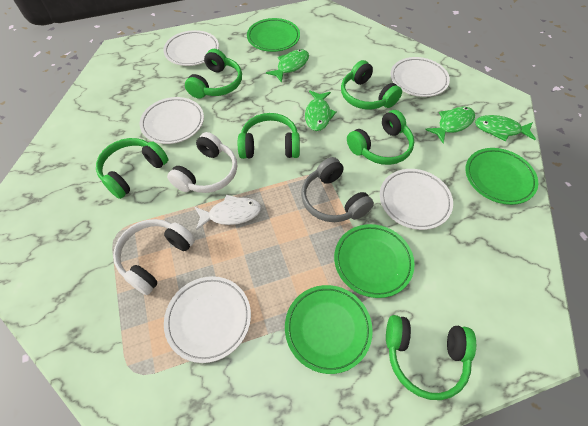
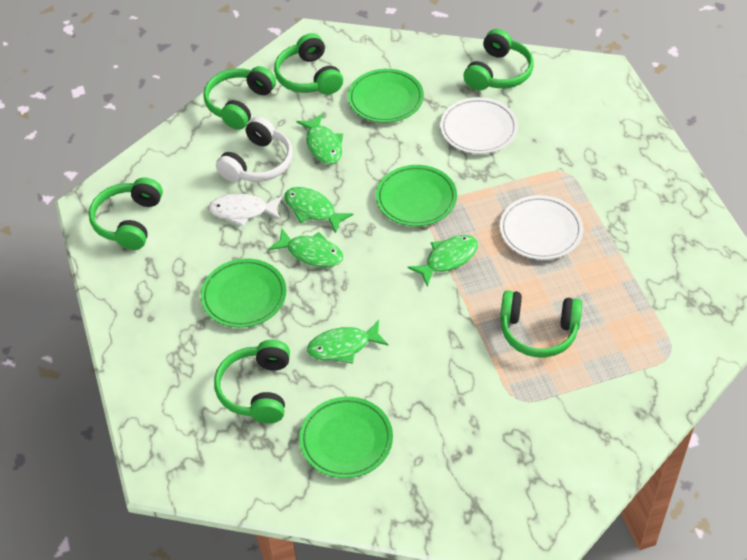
green fish: 4 -> 5
grey headphones: 1 -> 0
white headphones: 2 -> 1
white plate: 5 -> 2

